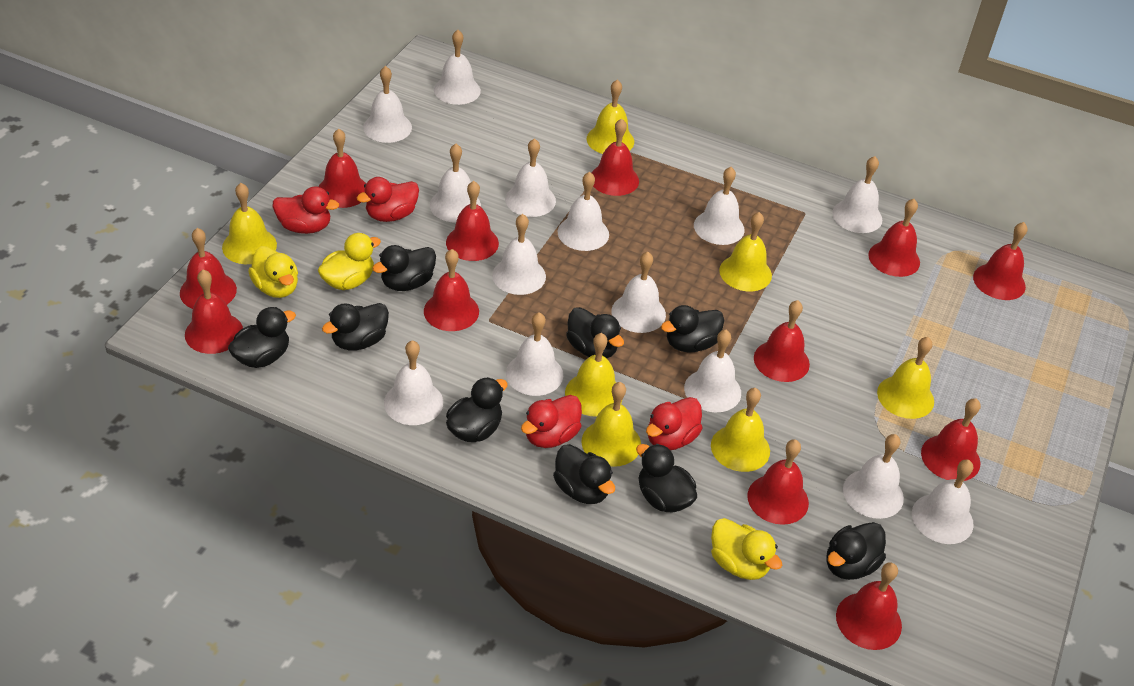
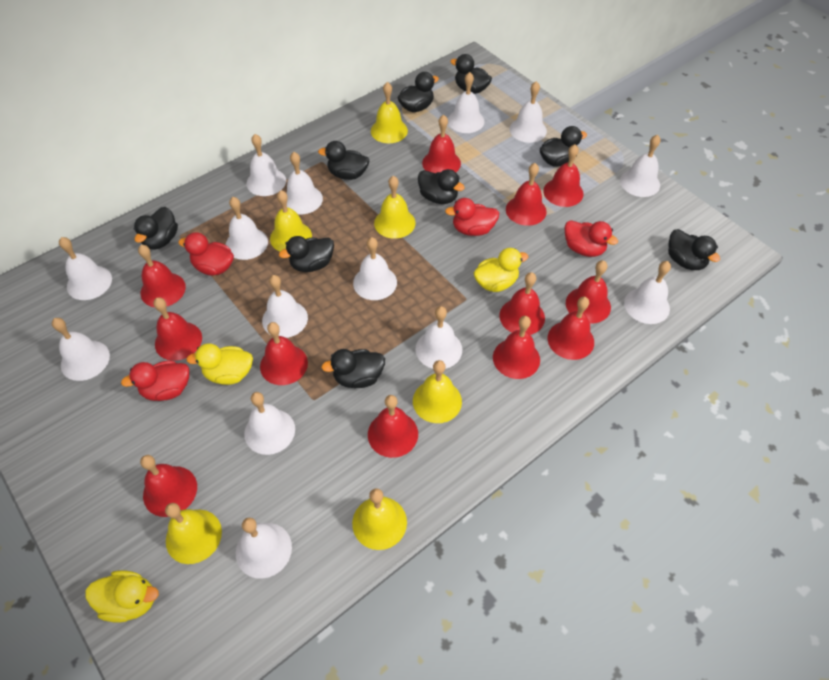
yellow bell: 7 -> 6

